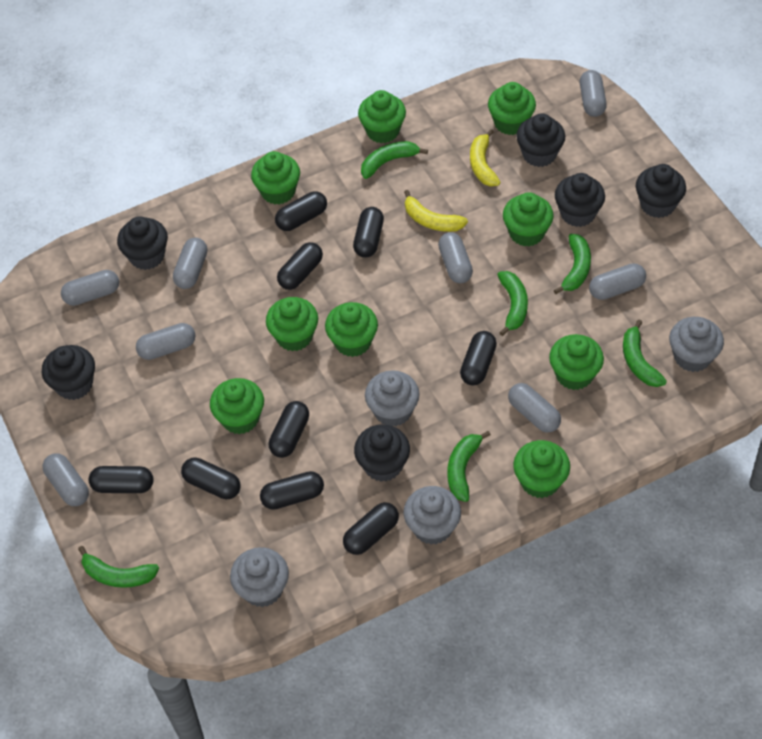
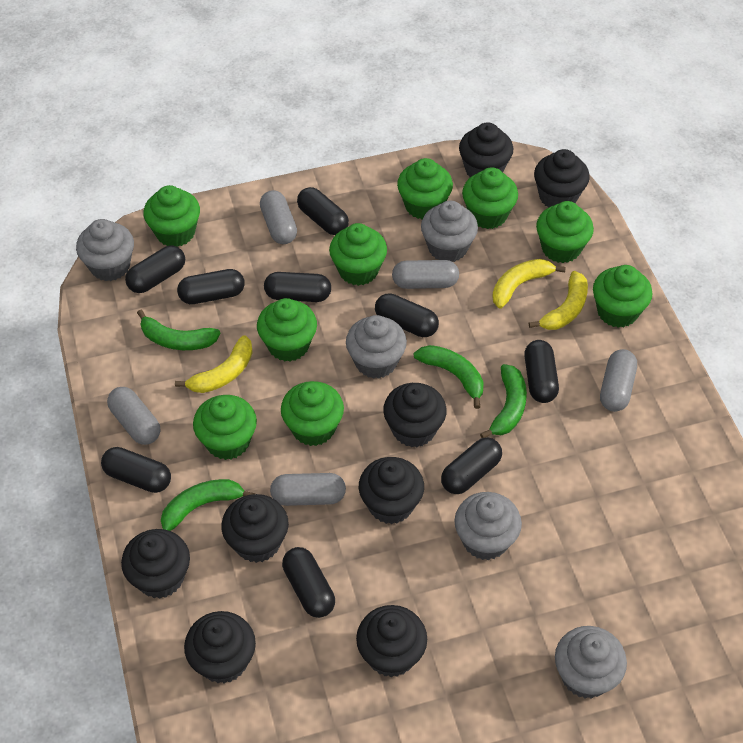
black cupcake: 6 -> 8
green banana: 6 -> 4
grey capsule: 8 -> 5
grey cupcake: 4 -> 5
yellow banana: 2 -> 3

